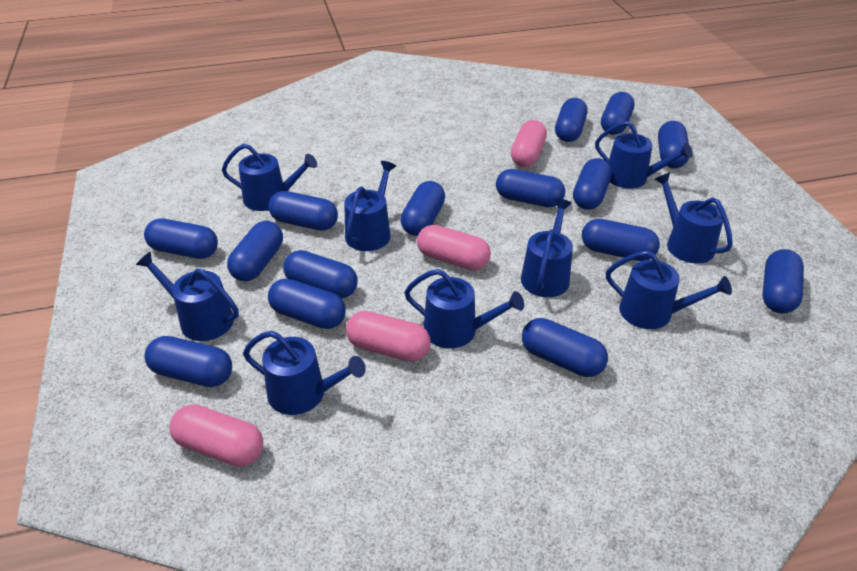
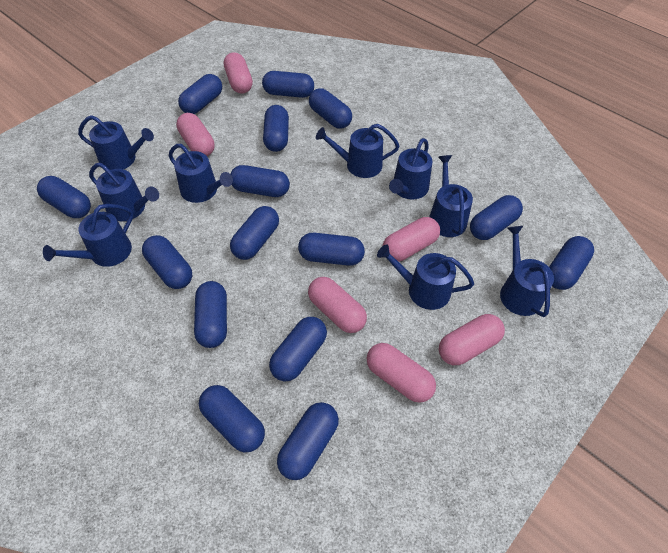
pink capsule: 4 -> 6

